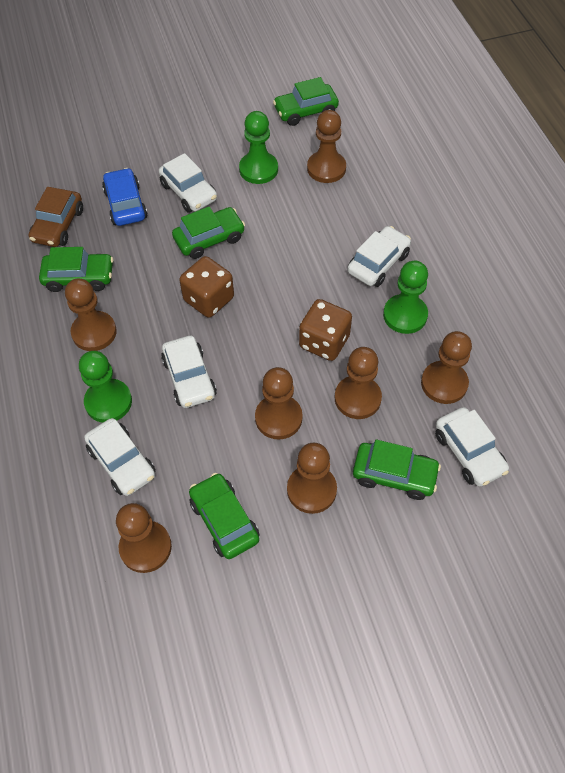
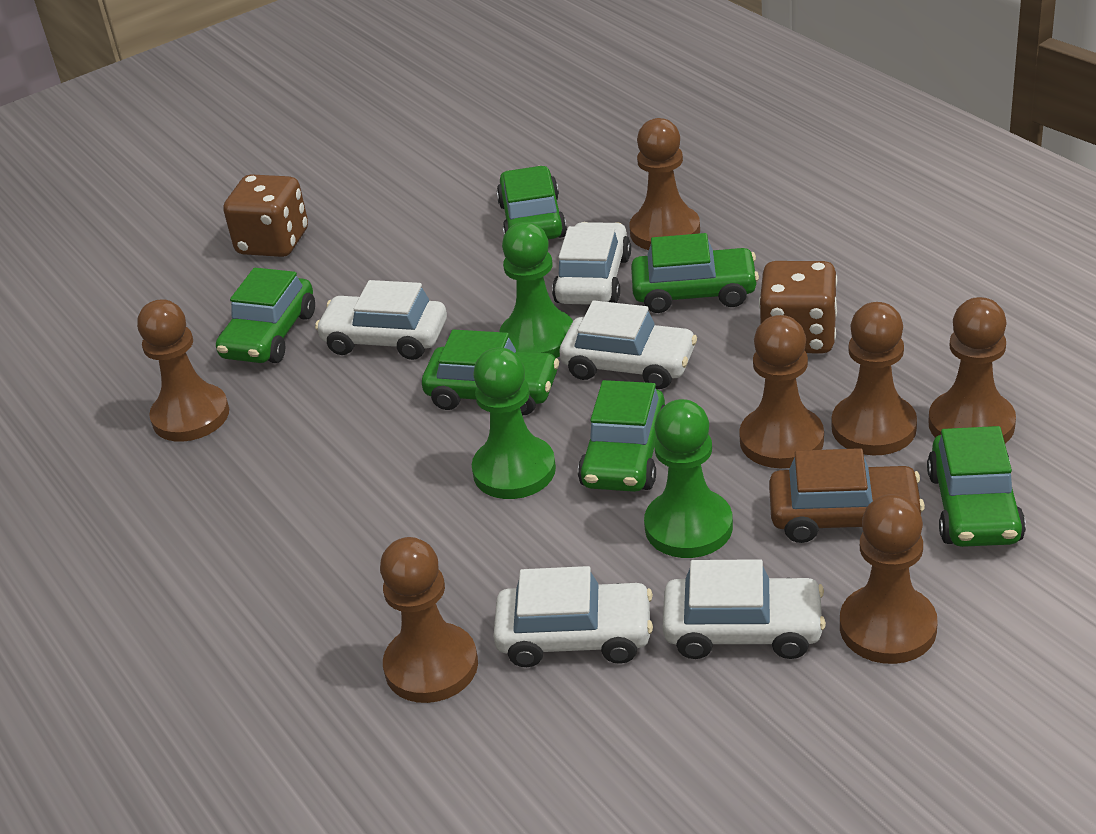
blue car: 1 -> 0
green car: 5 -> 6

